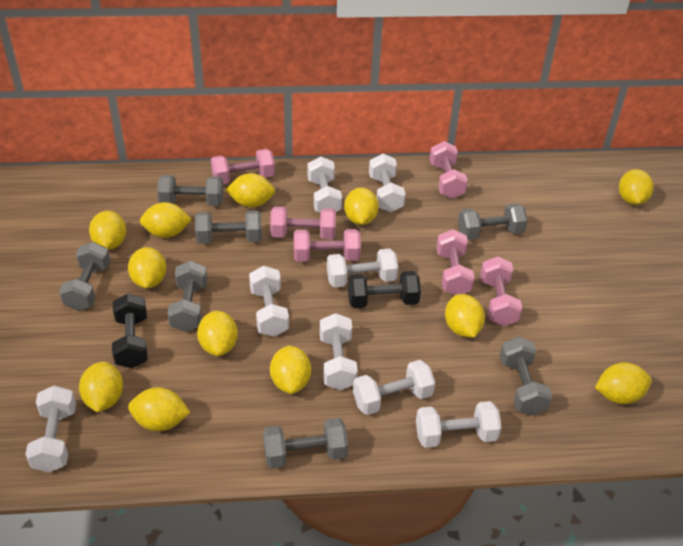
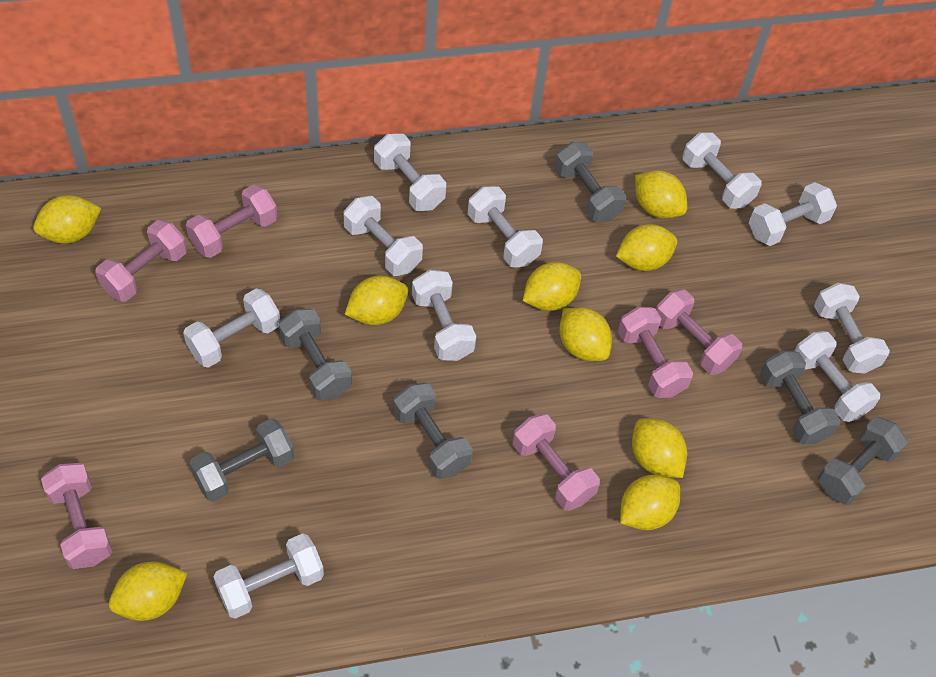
black dumbbell: 2 -> 0
grey dumbbell: 7 -> 6
white dumbbell: 8 -> 10
yellow lemon: 12 -> 9

